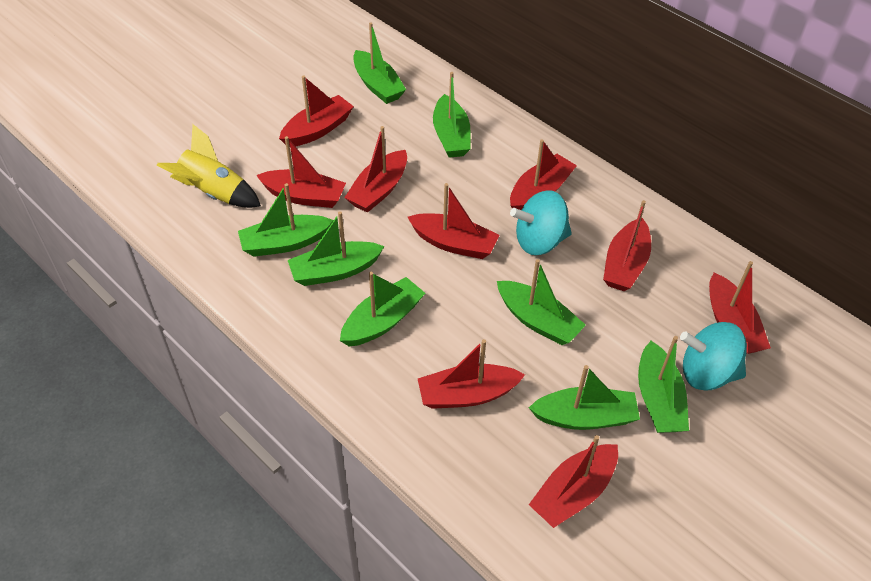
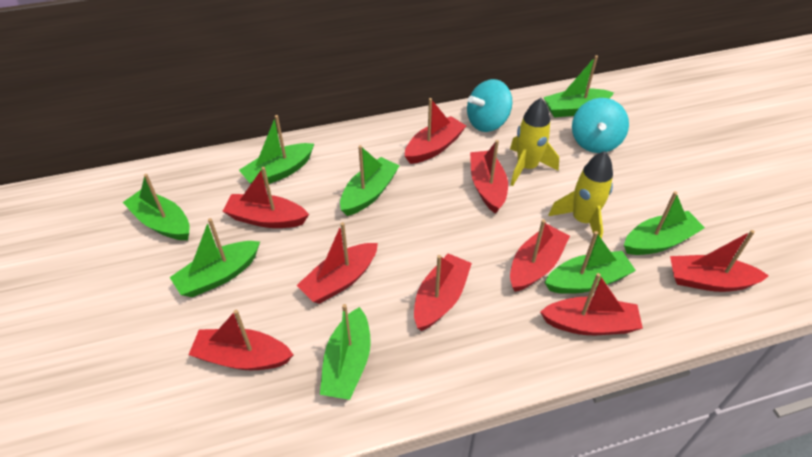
yellow rocket: 1 -> 2

